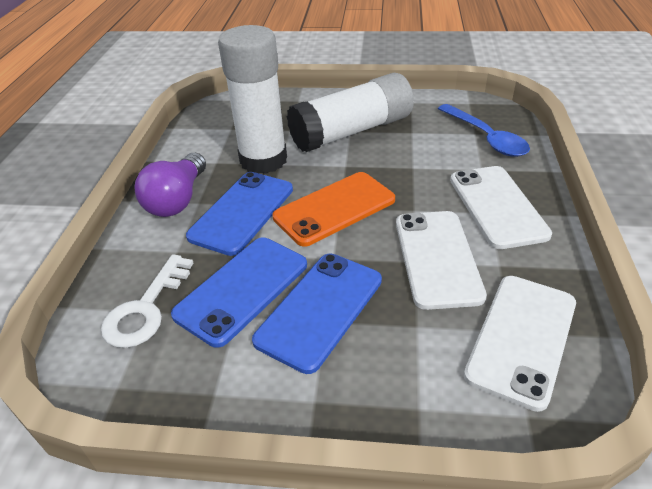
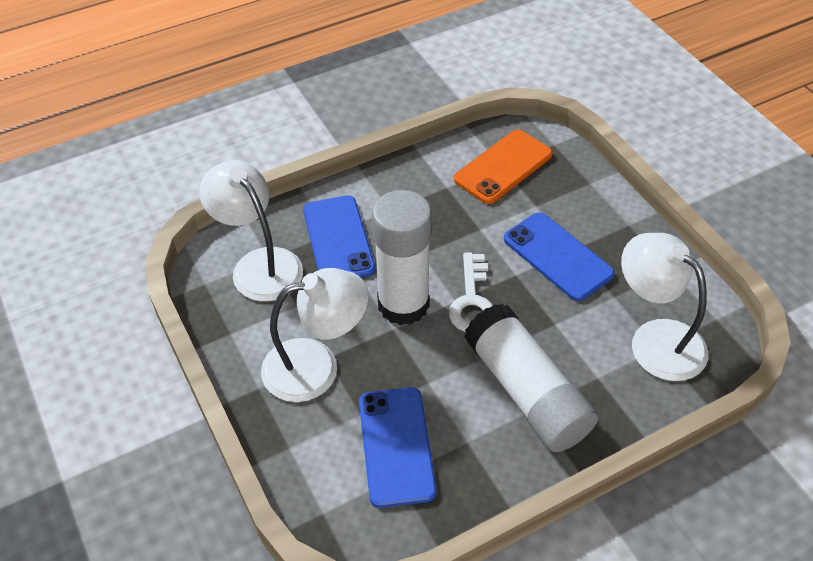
blue spoon: 1 -> 0
purple light bulb: 1 -> 0
white lamp: 0 -> 3
white phone: 3 -> 0

